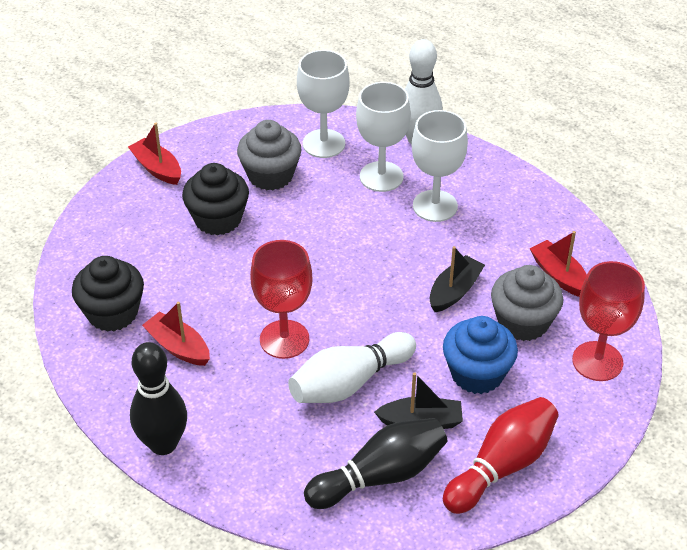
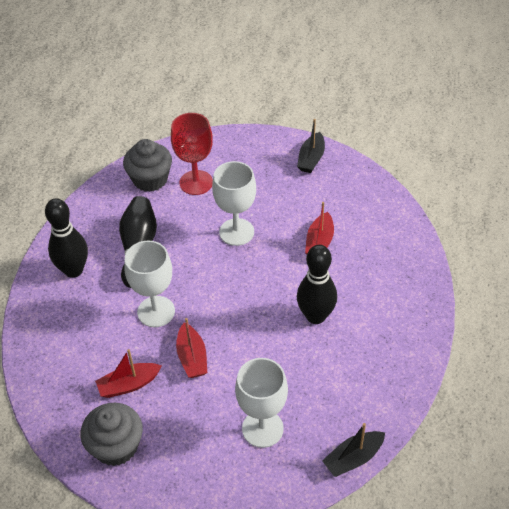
black bowling pin: 2 -> 3
black cupcake: 2 -> 0
blue cupcake: 1 -> 0
red bowling pin: 1 -> 0
red goblet: 2 -> 1
white bowling pin: 2 -> 0

